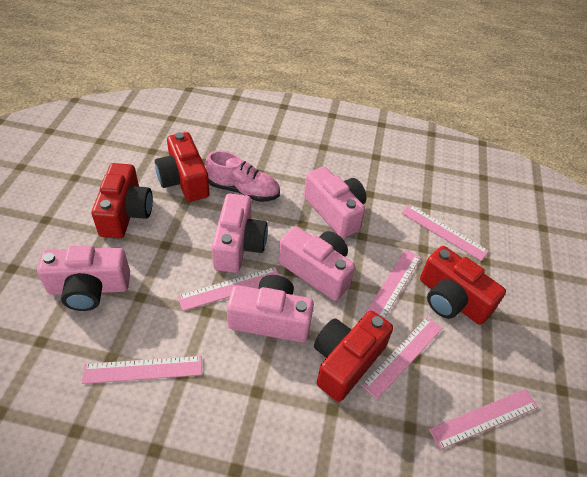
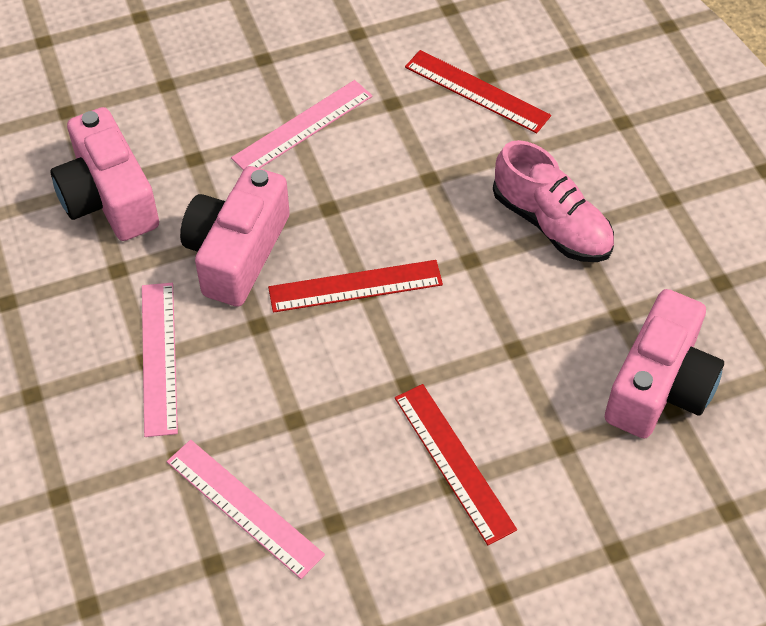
pink camera: 5 -> 3
pink ruler: 6 -> 3
red camera: 4 -> 0
red ruler: 0 -> 3

